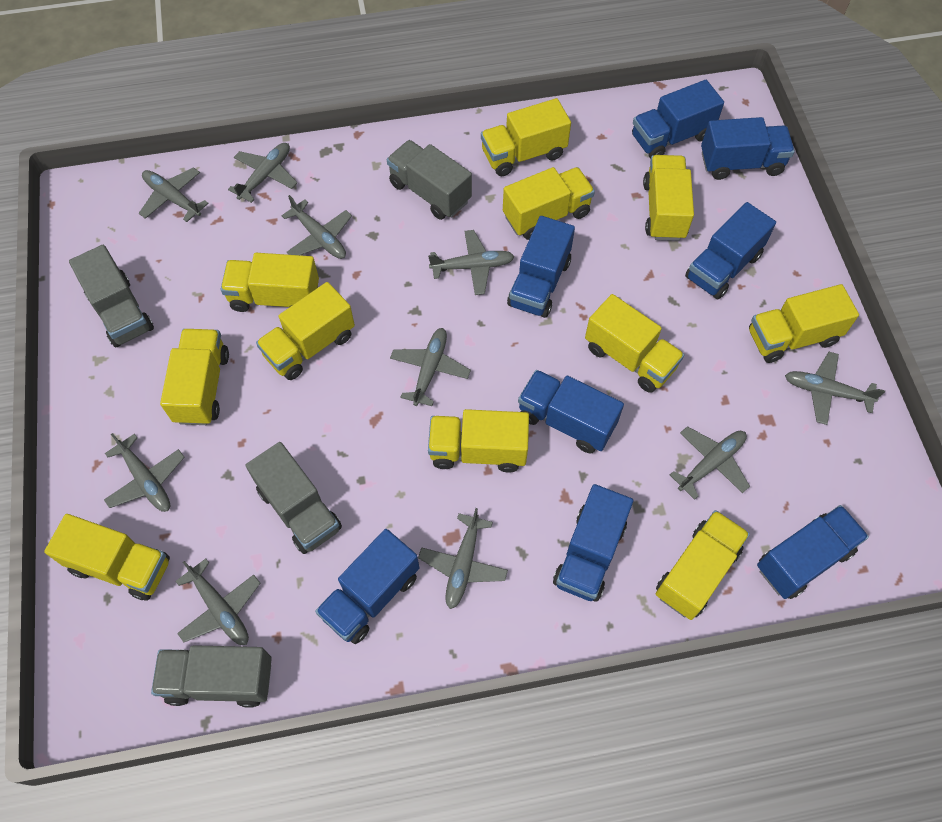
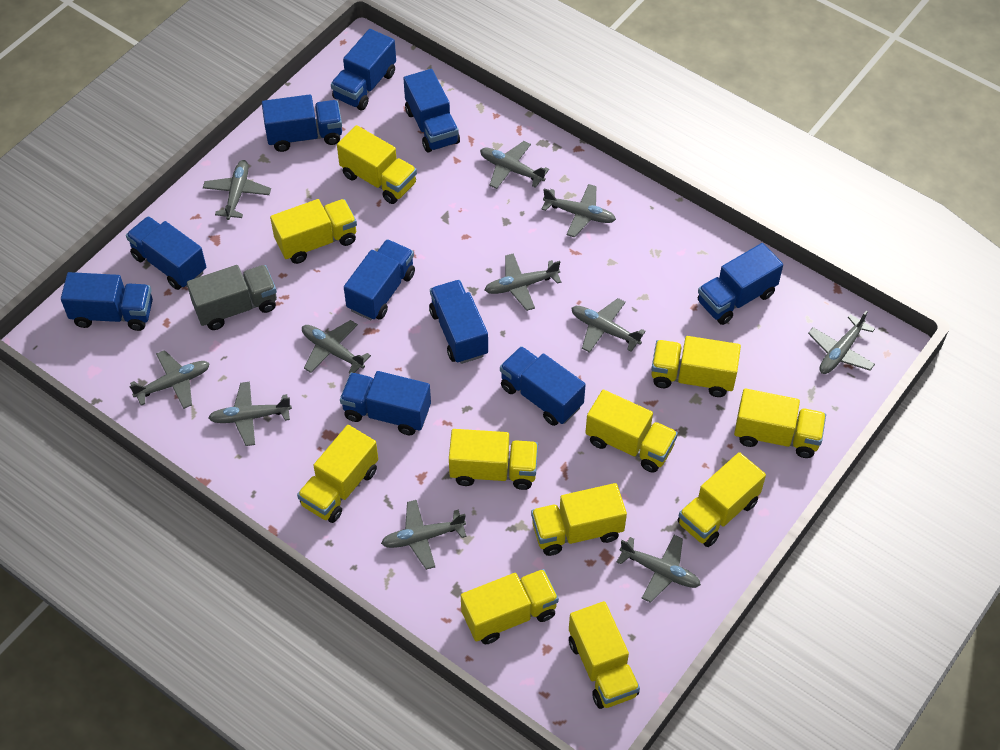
blue truck: 8 -> 10
grey plane: 10 -> 11
grey truck: 4 -> 1

